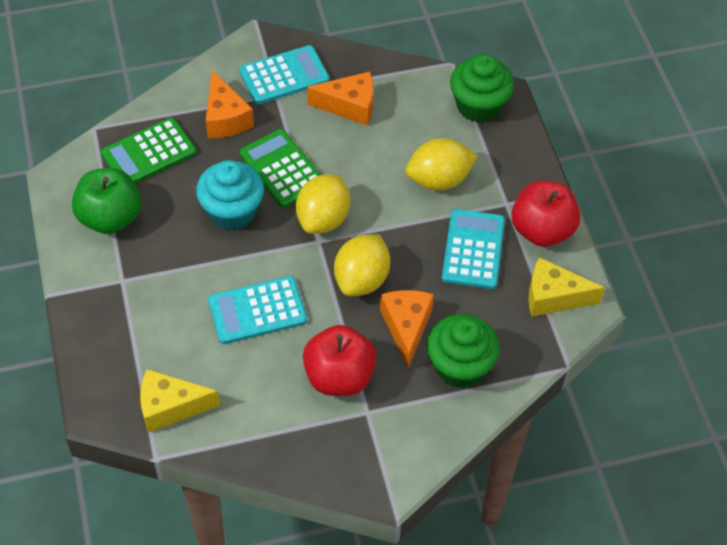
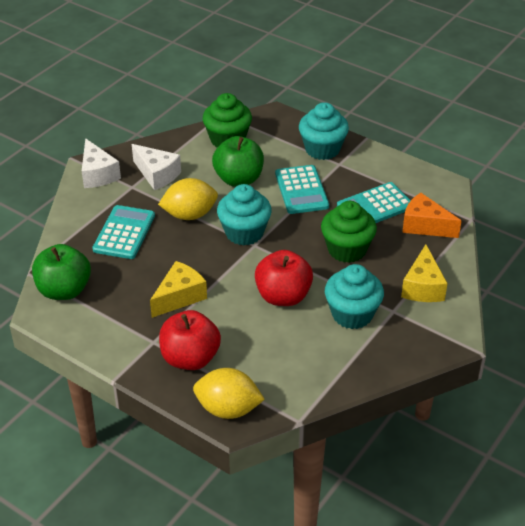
green apple: 1 -> 2
green calculator: 2 -> 0
orange cheese: 3 -> 1
turquoise cupcake: 1 -> 3
white cheese: 0 -> 2
yellow lemon: 3 -> 2

